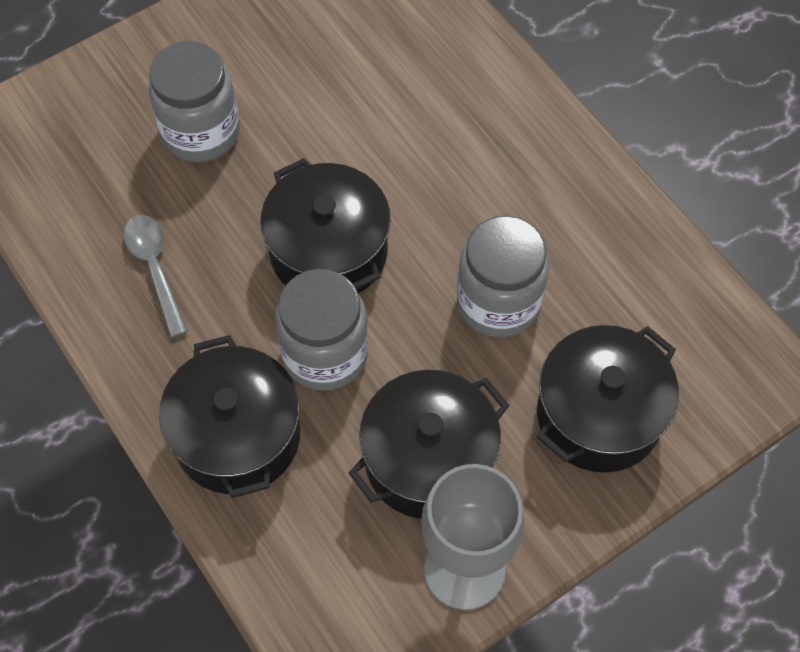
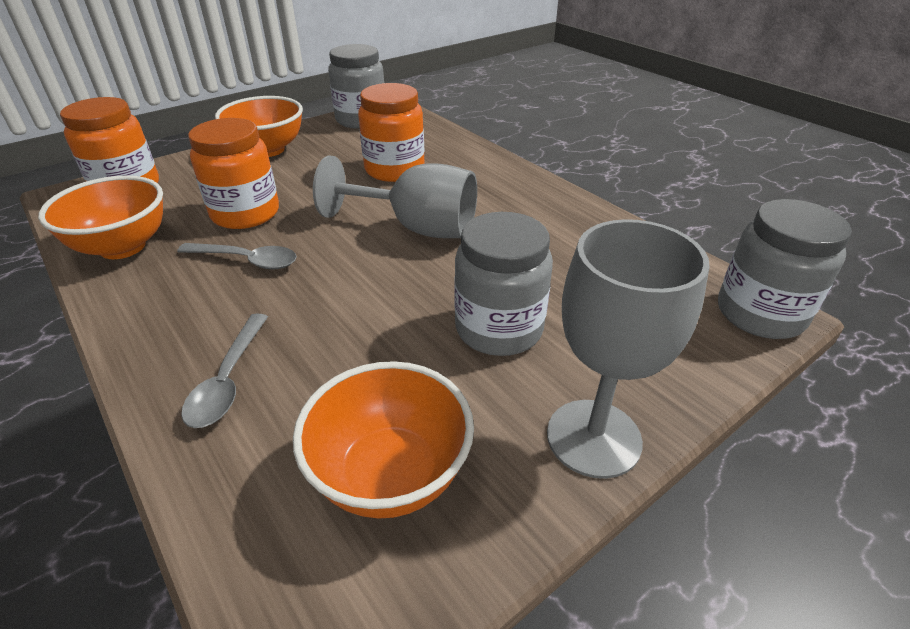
black pot: 4 -> 0
grey goblet: 1 -> 2
grey spoon: 1 -> 2
orange bowl: 0 -> 3
orange jar: 0 -> 3

